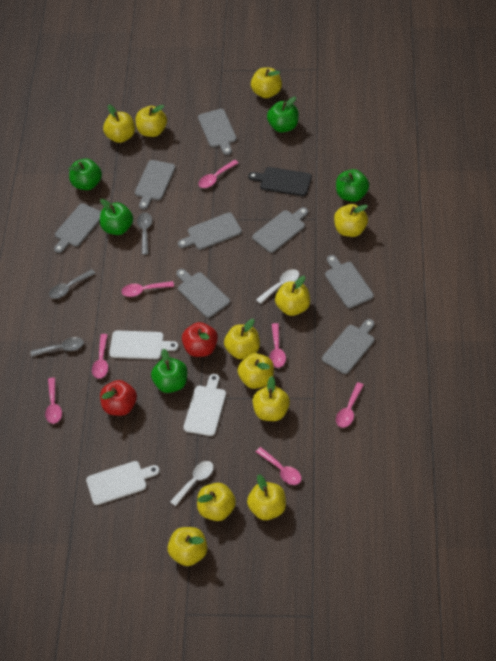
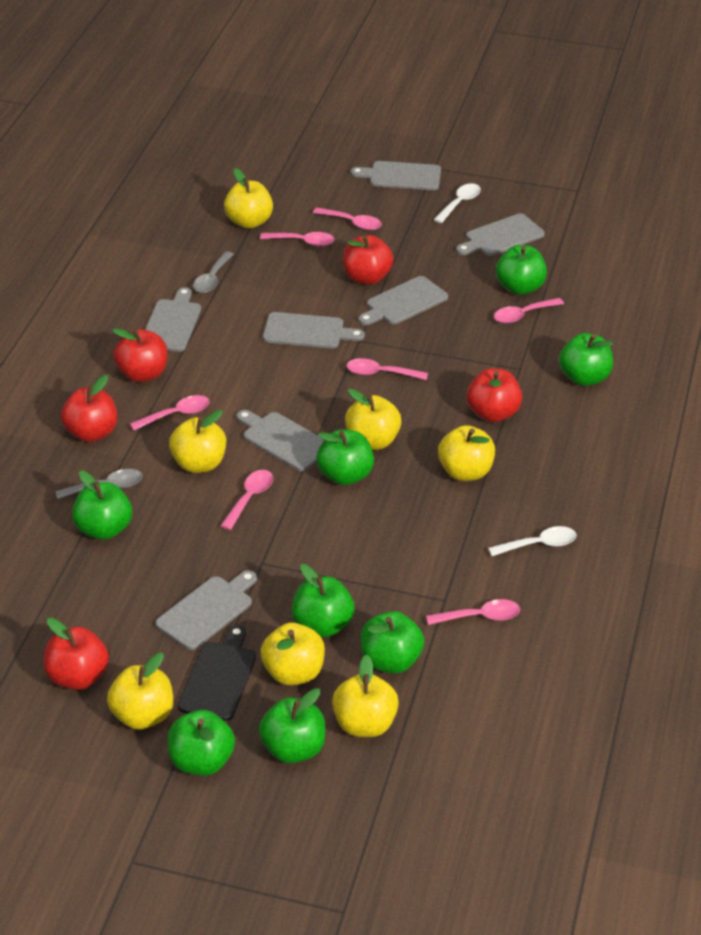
green apple: 5 -> 8
grey cutting board: 8 -> 7
grey spoon: 3 -> 2
red apple: 2 -> 5
white cutting board: 3 -> 0
yellow apple: 11 -> 7

